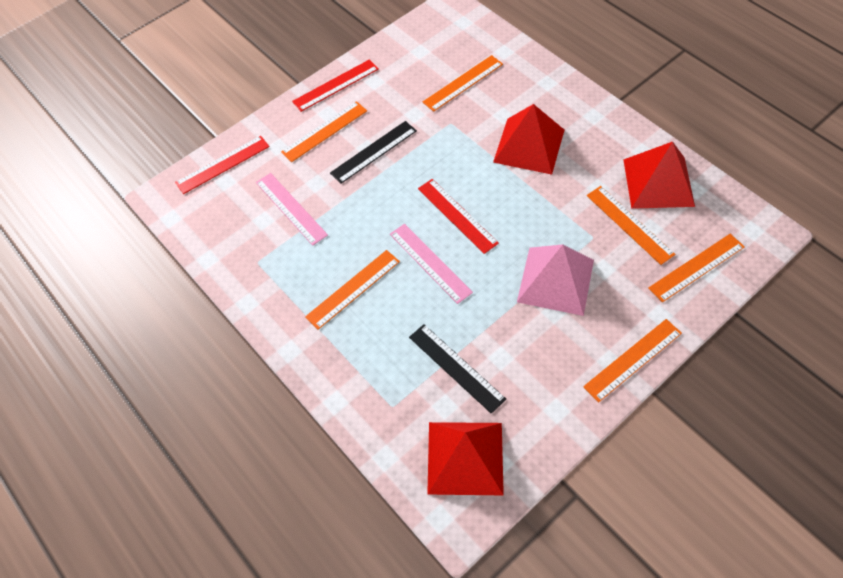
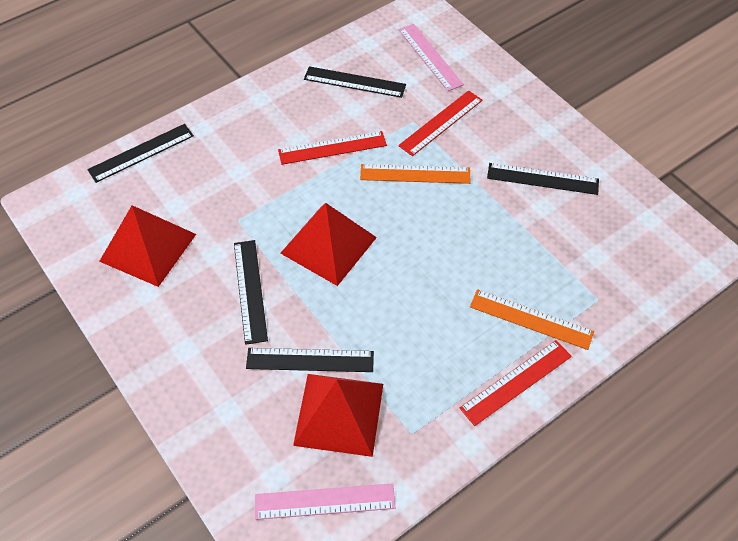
black ruler: 2 -> 5
orange ruler: 6 -> 2
pink pyramid: 1 -> 0

